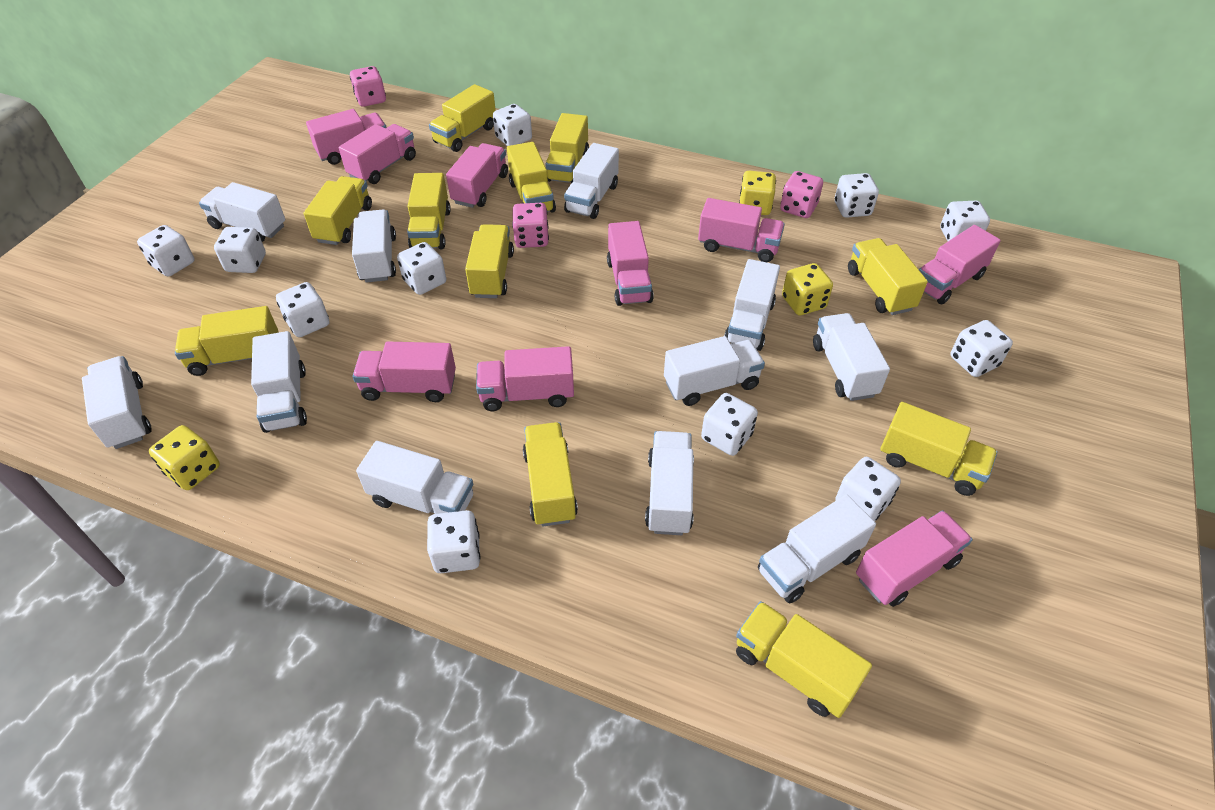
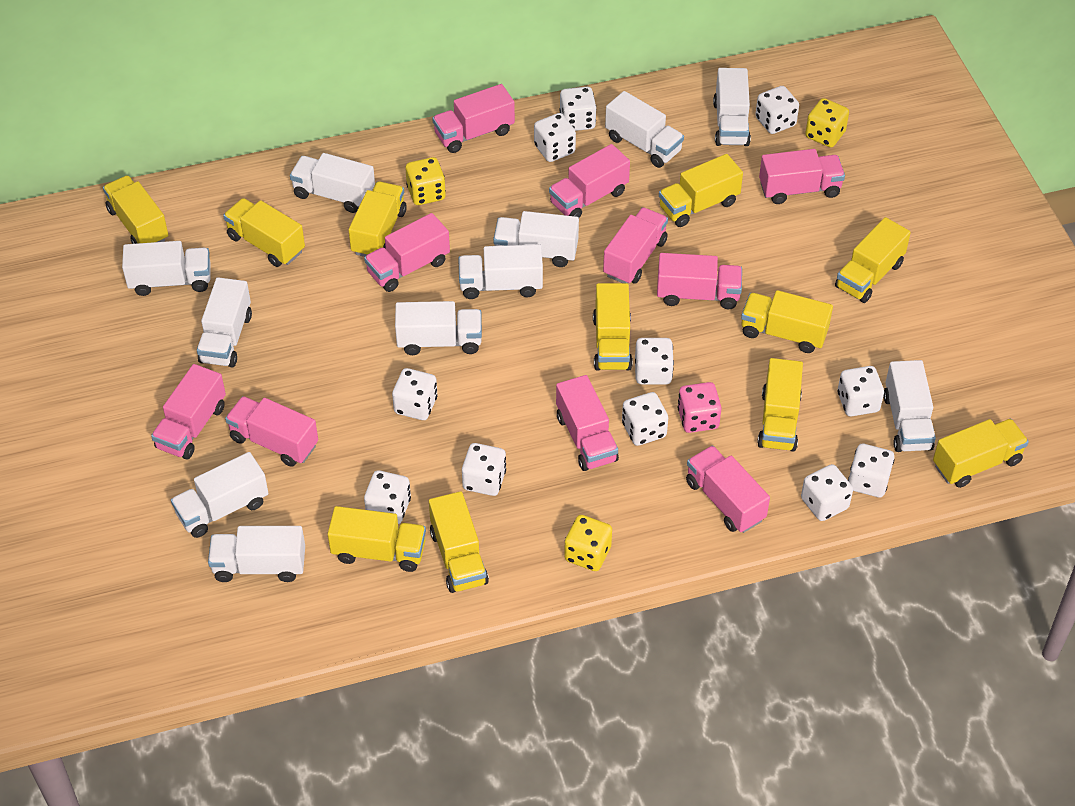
pink dice: 3 -> 1
pink truck: 9 -> 10

